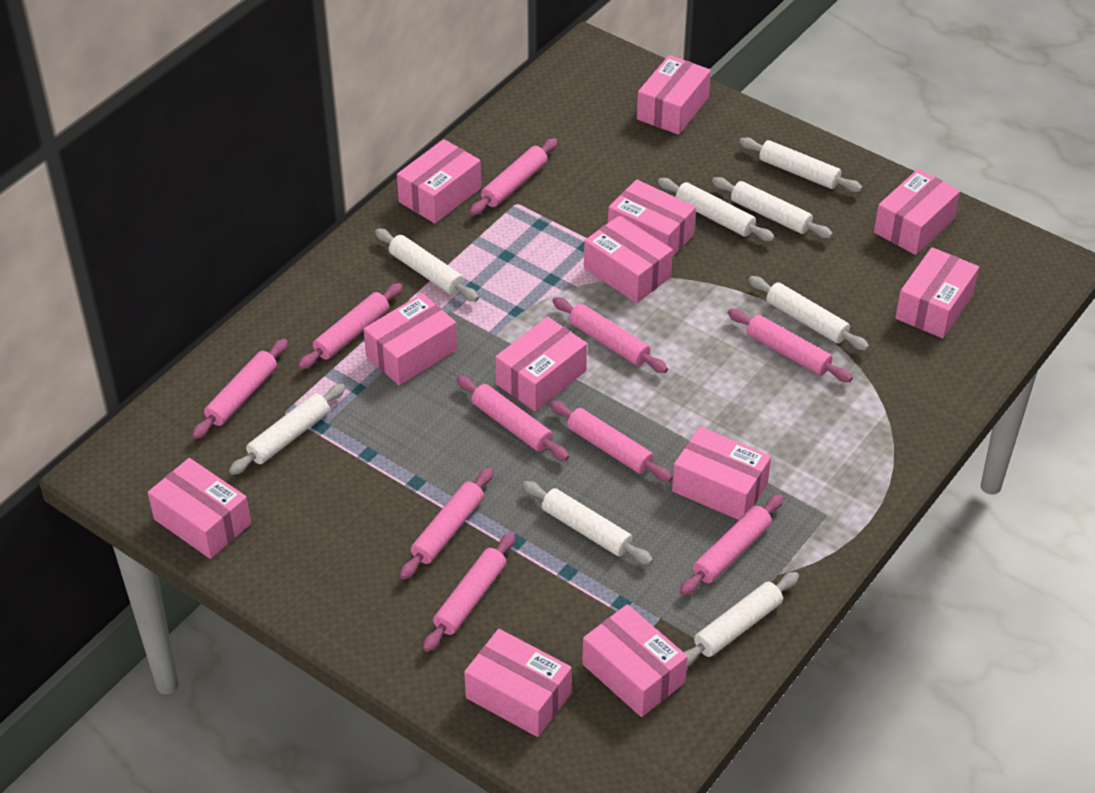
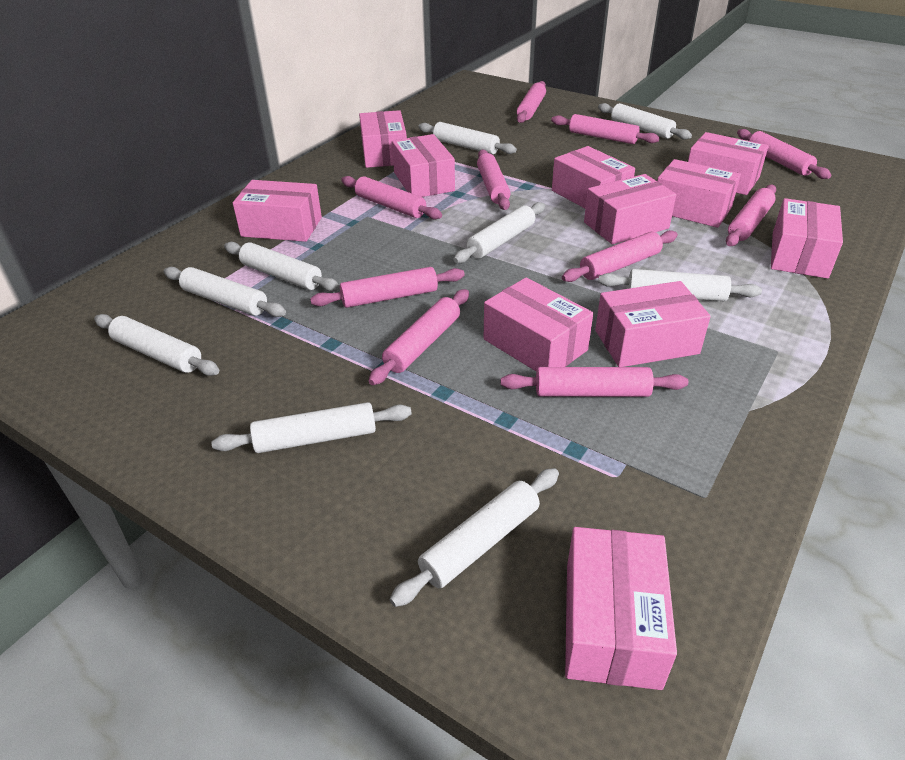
pink box: 12 -> 11
white rolling pin: 8 -> 9

